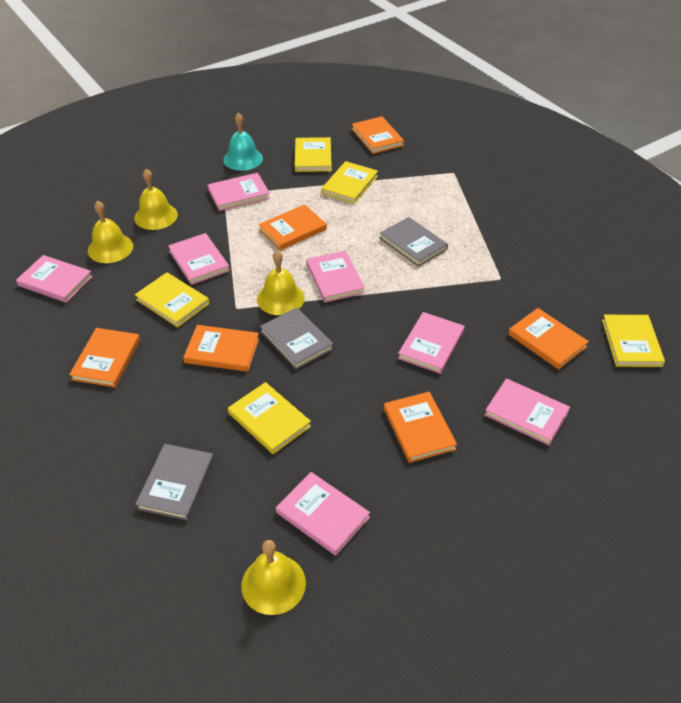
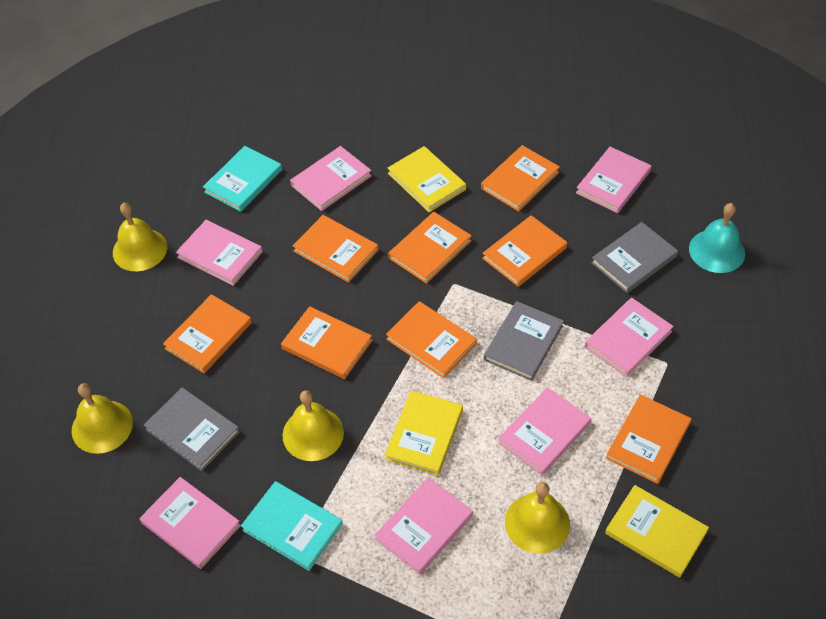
orange book: 6 -> 8
turquoise book: 0 -> 2
yellow book: 5 -> 3

